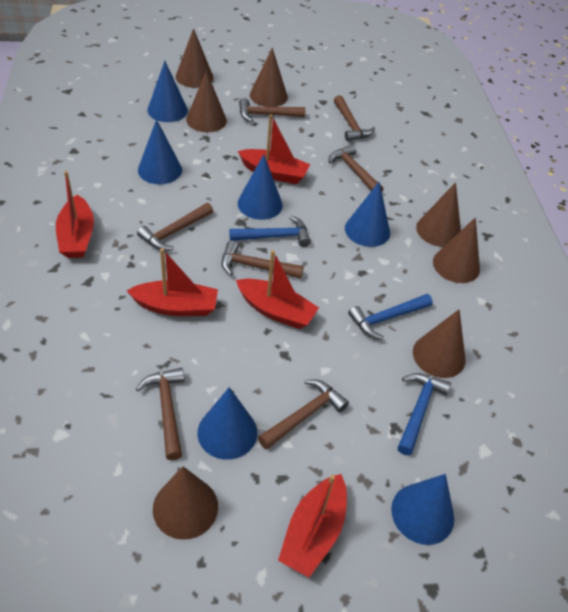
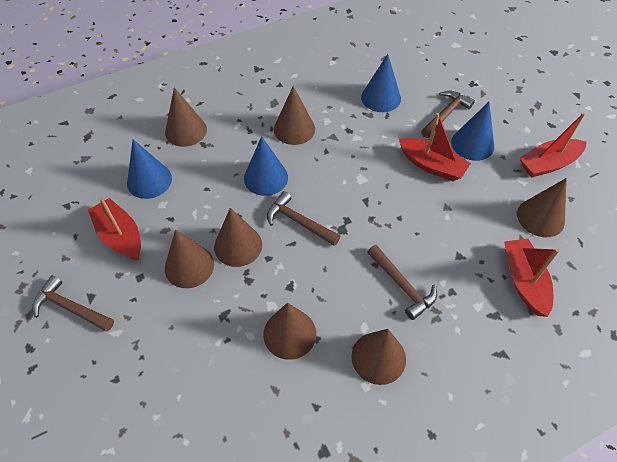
blue cone: 6 -> 4
blue hammer: 3 -> 0
brown hammer: 7 -> 4
red boat: 5 -> 4

